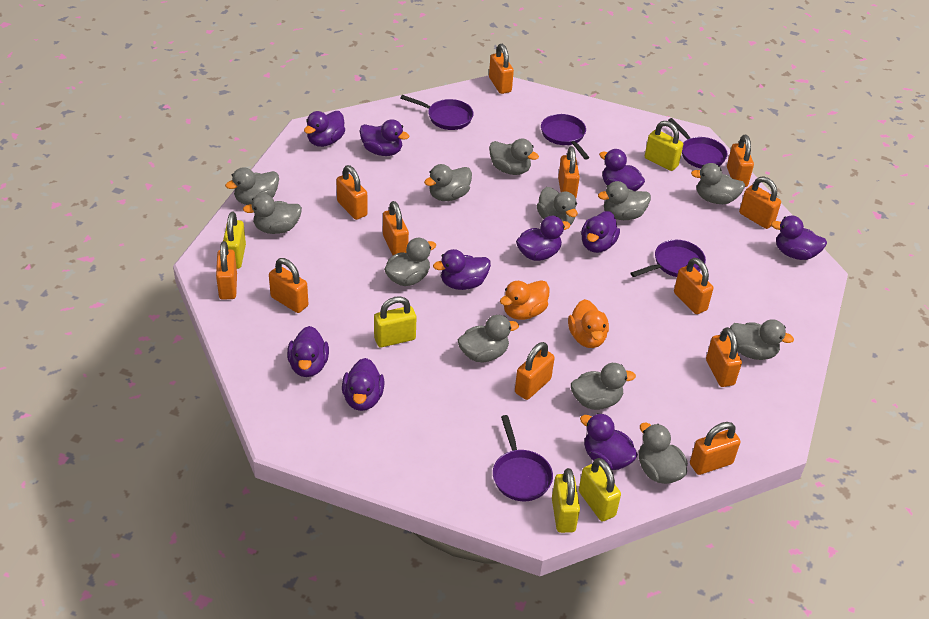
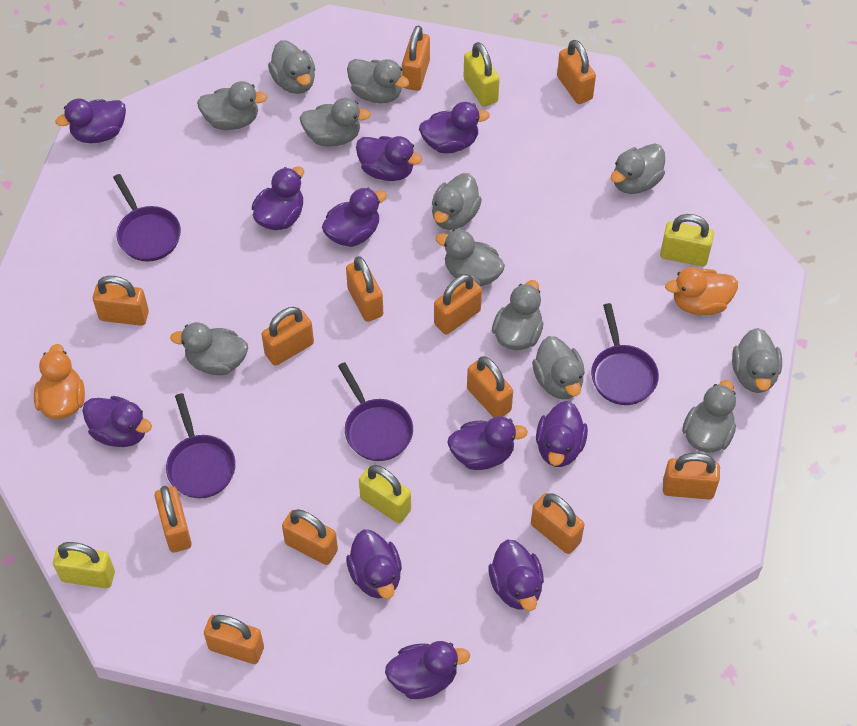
purple duck: 10 -> 11
purple pan: 5 -> 4
yellow padlock: 5 -> 4

